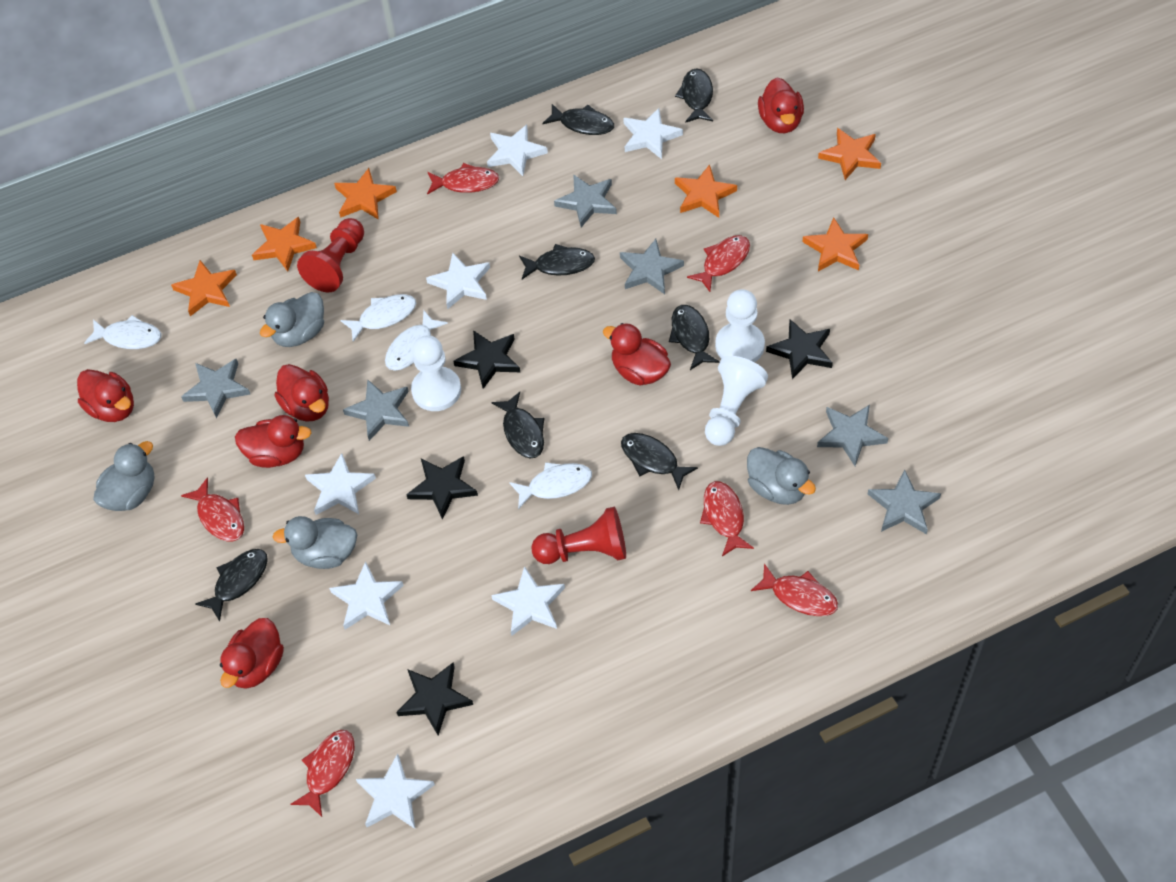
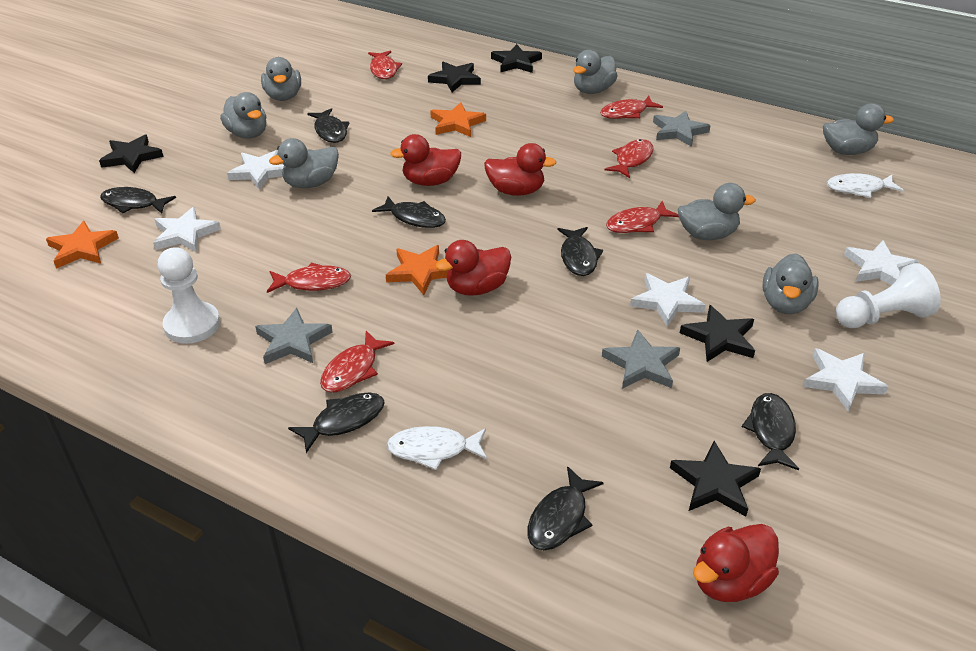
black star: 4 -> 5
grey duck: 4 -> 7
grey star: 6 -> 3
orange star: 6 -> 3
red duck: 6 -> 4
red pawn: 2 -> 0
white fish: 4 -> 2
white pawn: 3 -> 2
white star: 7 -> 5

